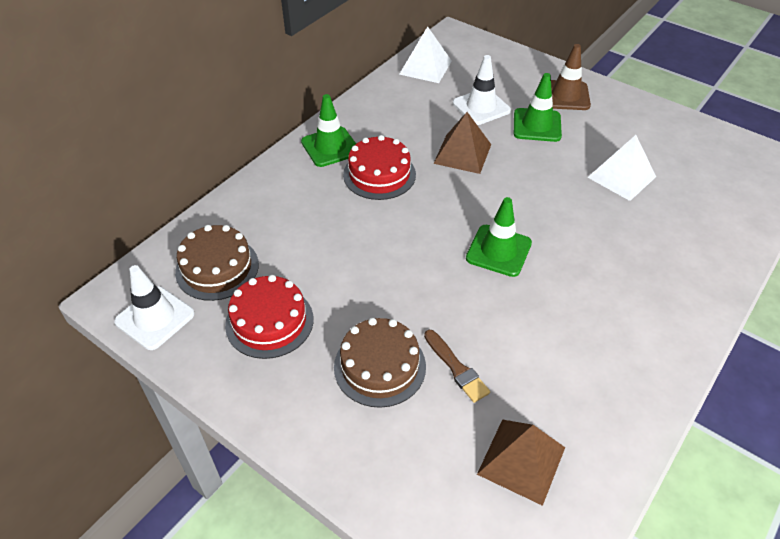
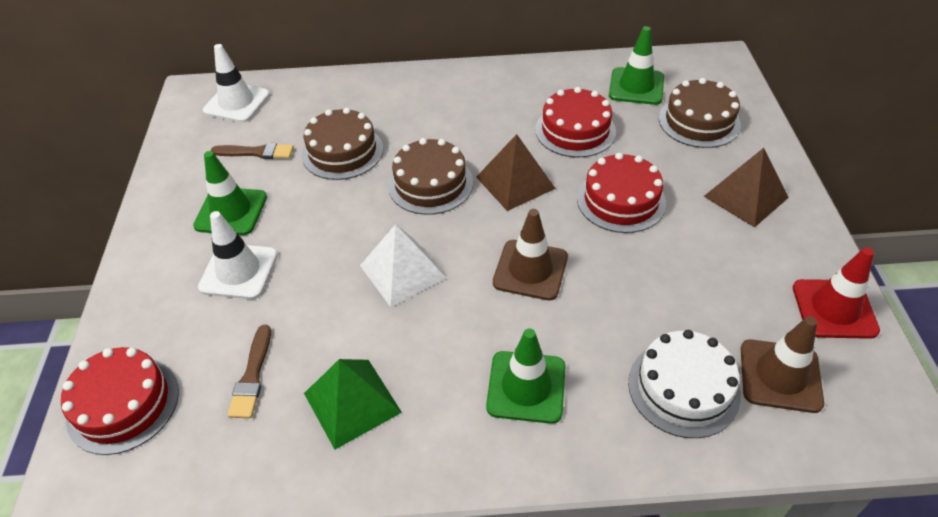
brown brush: 1 -> 2
brown cake: 2 -> 3
brown traffic cone: 1 -> 2
green pyramid: 0 -> 1
red cake: 2 -> 3
red traffic cone: 0 -> 1
white cake: 0 -> 1
white pyramid: 2 -> 1

